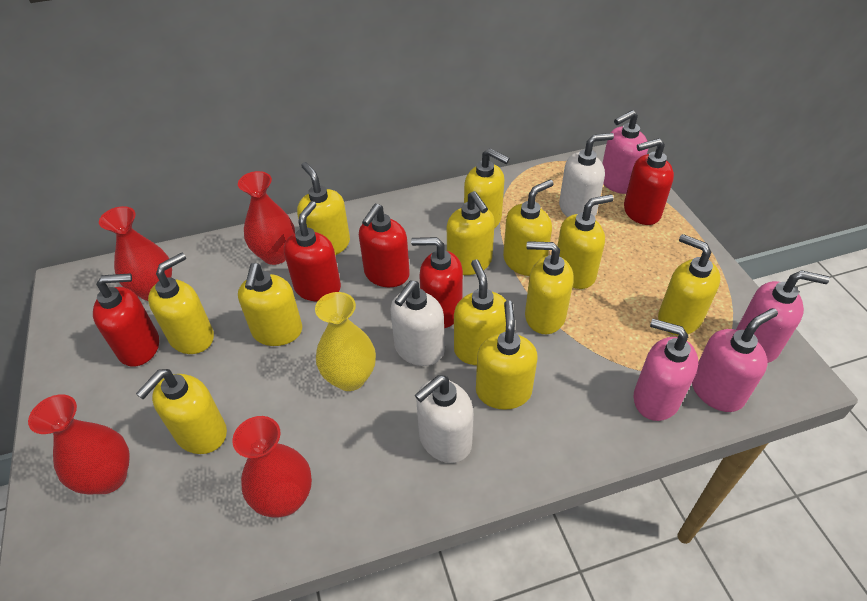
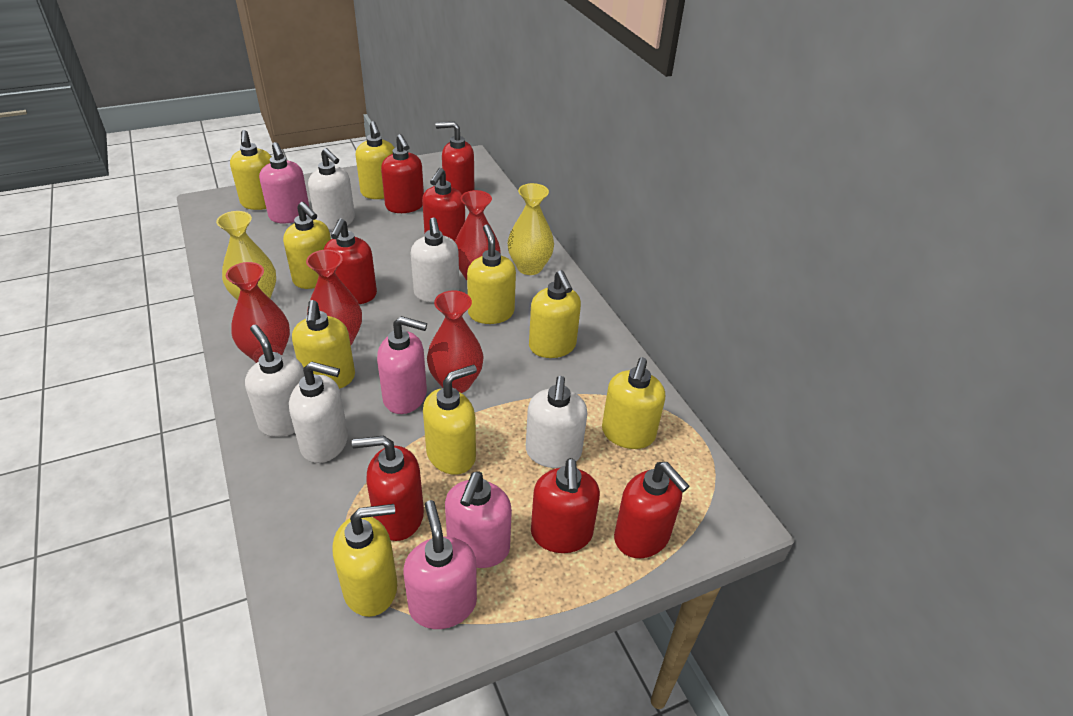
red soap dispenser: 5 -> 7
white soap dispenser: 3 -> 5
yellow soap dispenser: 12 -> 9
yellow vase: 1 -> 2

